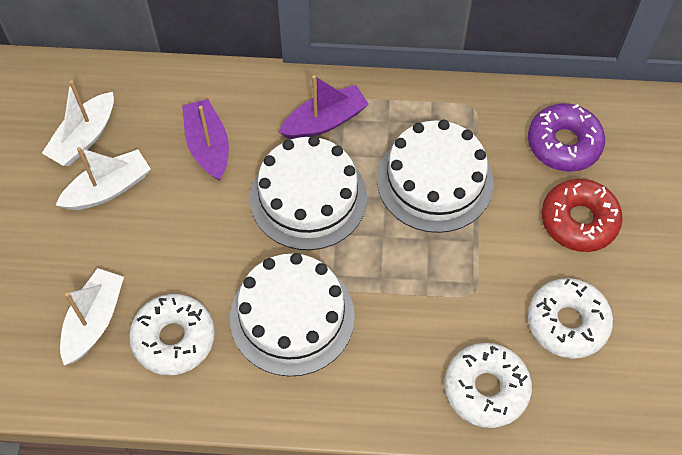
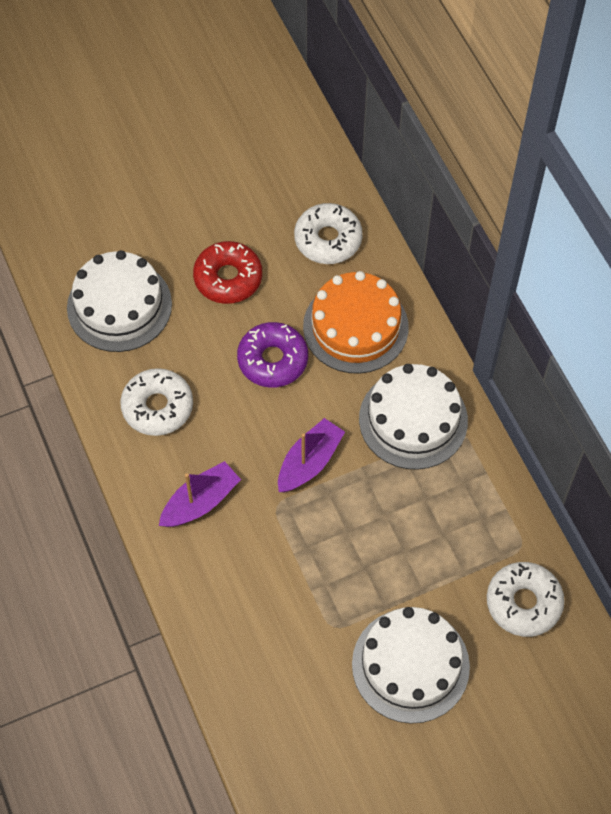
orange cake: 0 -> 1
white boat: 3 -> 0

